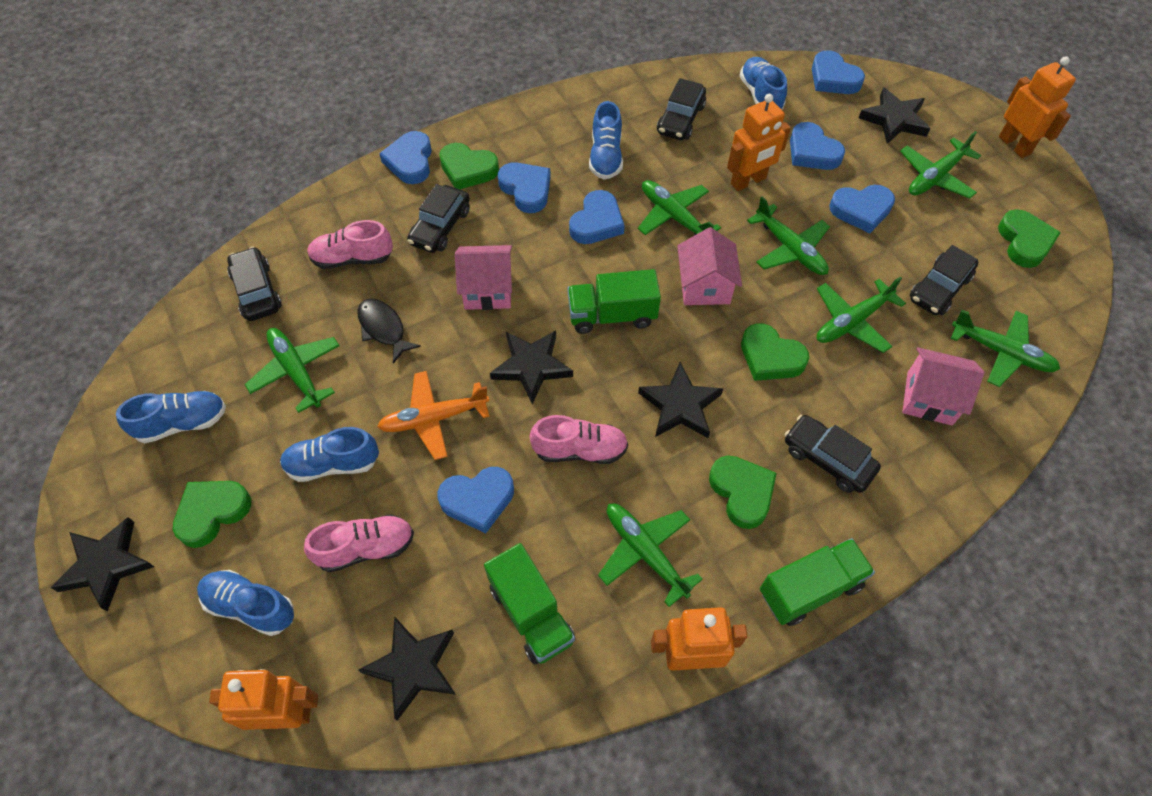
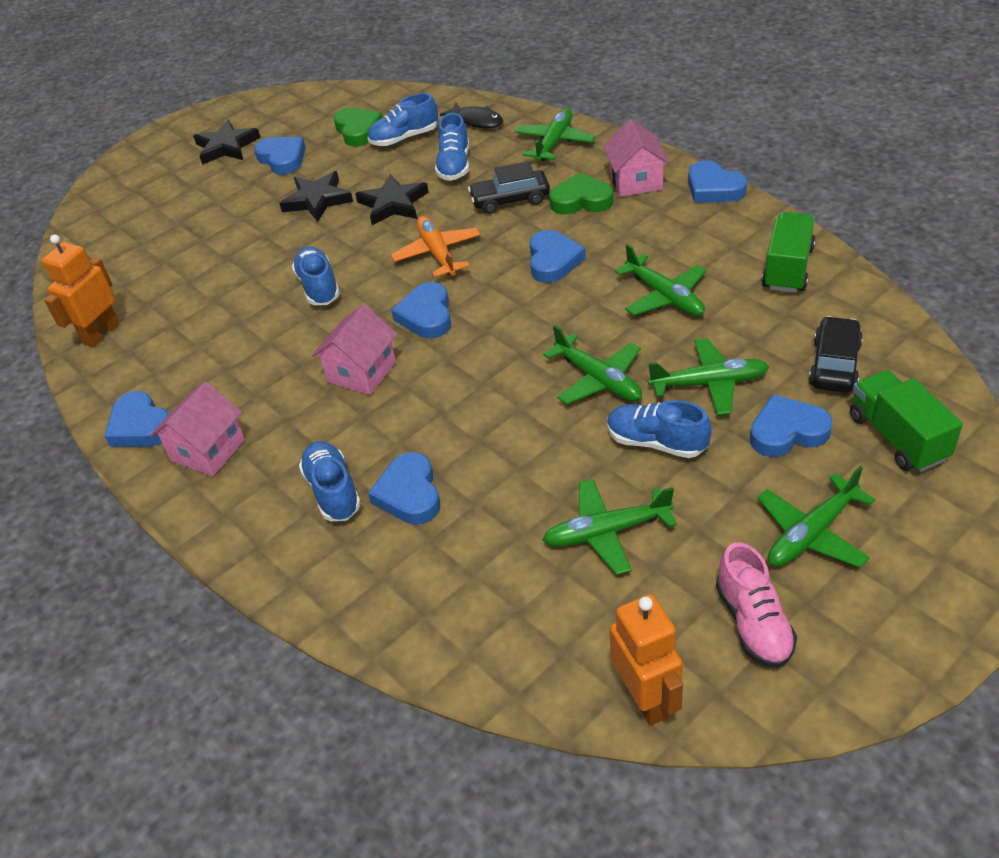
black car: 5 -> 2
black star: 5 -> 3
green heart: 5 -> 2
green plane: 7 -> 6
green truck: 3 -> 2
orange robot: 4 -> 2
pink shoe: 3 -> 1

